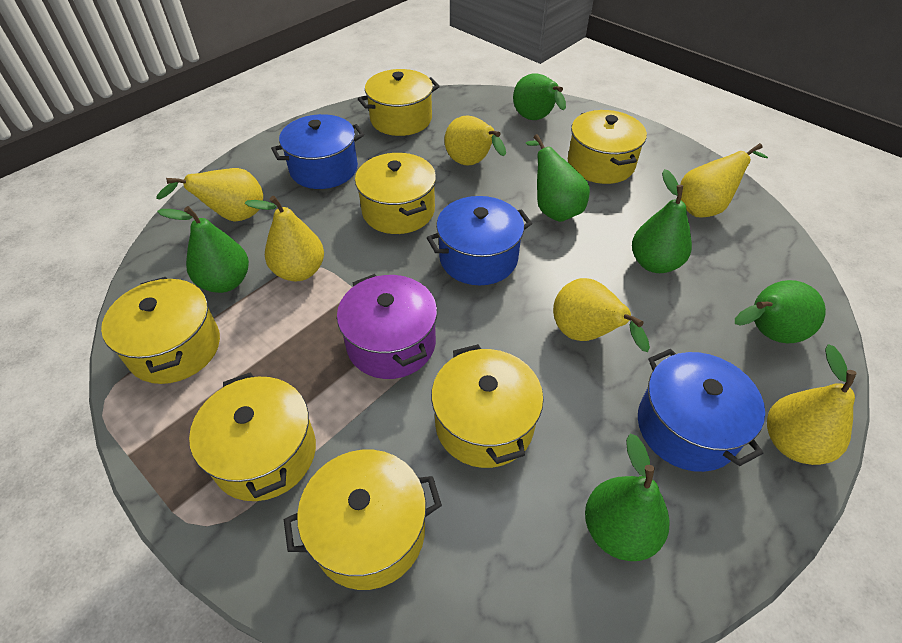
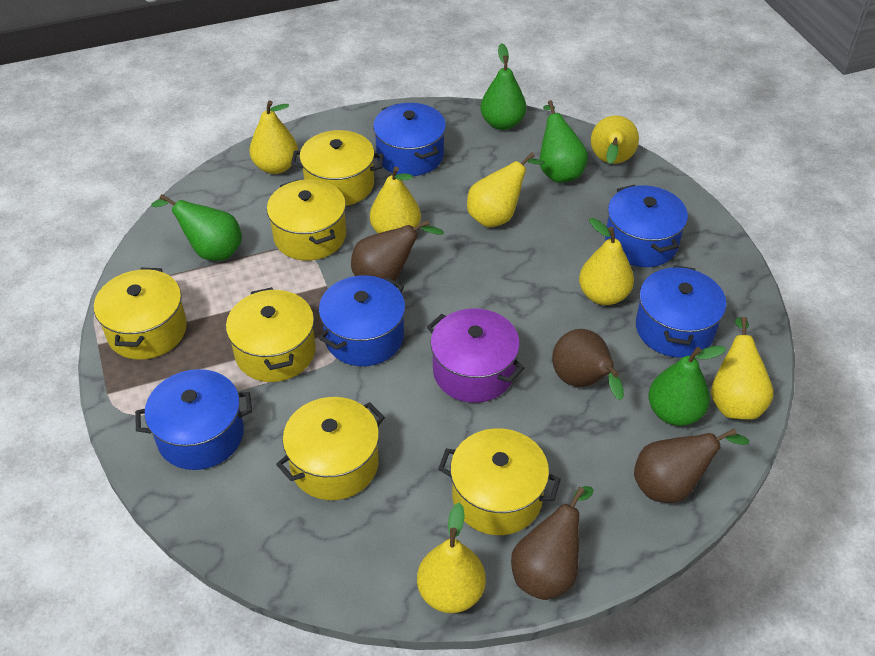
blue pot: 3 -> 5
brown pear: 0 -> 4
green pear: 6 -> 4
yellow pear: 6 -> 7
yellow pot: 7 -> 6

